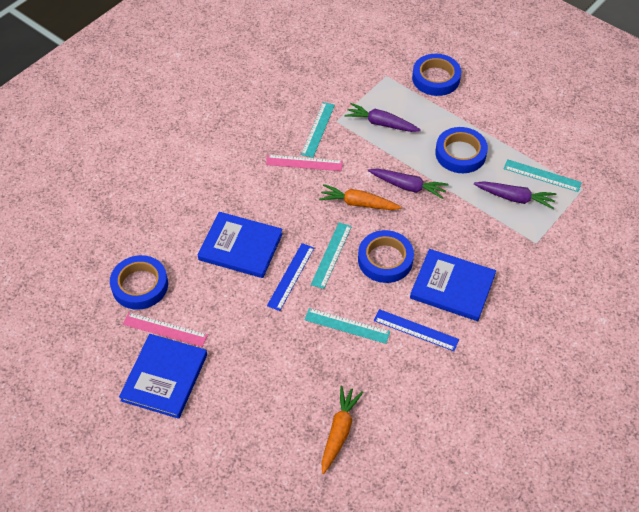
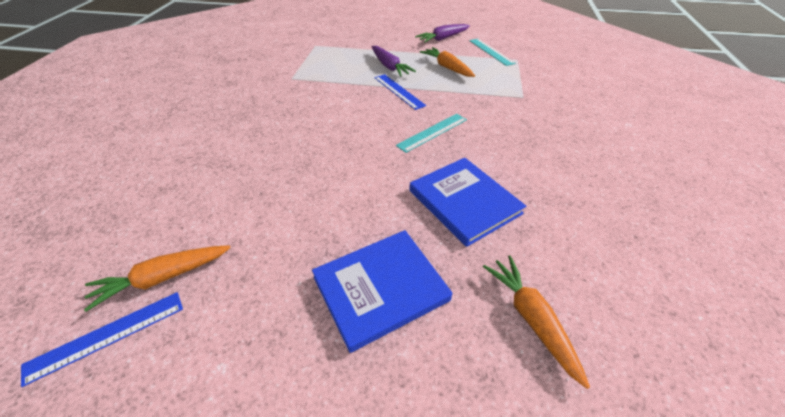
blue book: 3 -> 2
blue tape: 4 -> 0
orange carrot: 2 -> 3
pink ruler: 2 -> 0
purple carrot: 3 -> 2
turquoise ruler: 4 -> 2

